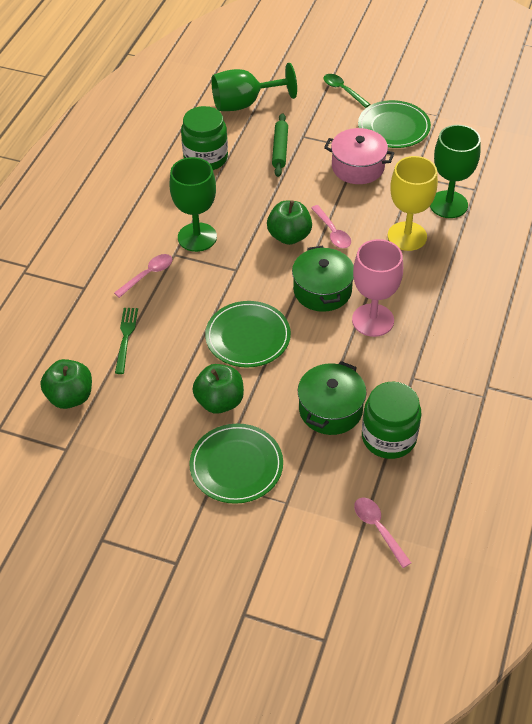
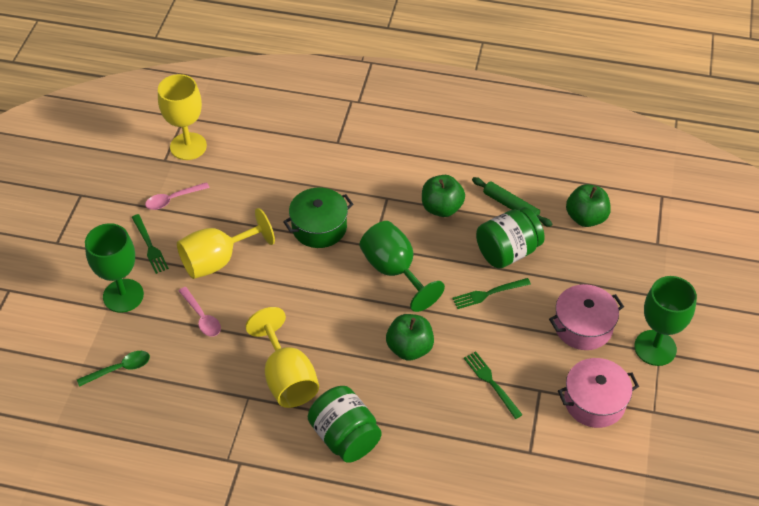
green fork: 1 -> 3
green plate: 3 -> 0
green pot: 2 -> 1
pink goblet: 1 -> 0
pink pot: 1 -> 2
pink spoon: 3 -> 2
yellow goblet: 1 -> 3

